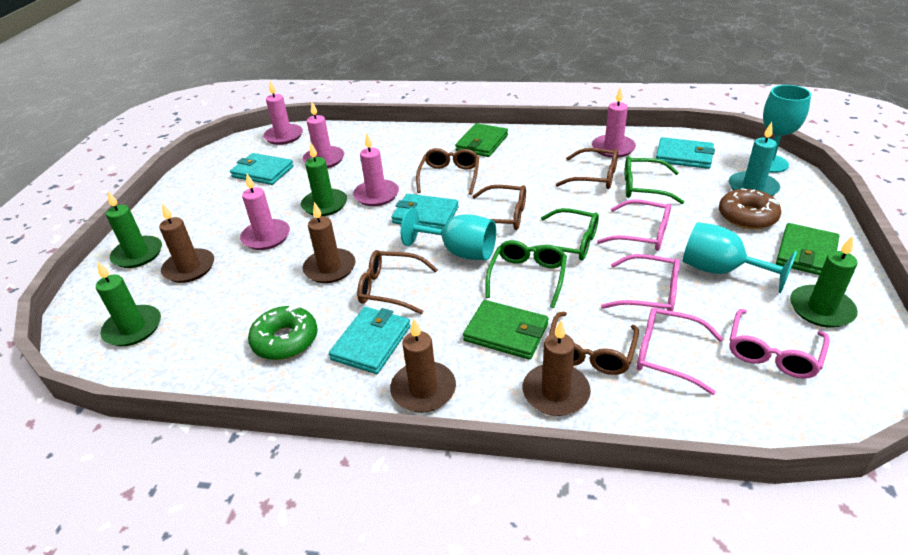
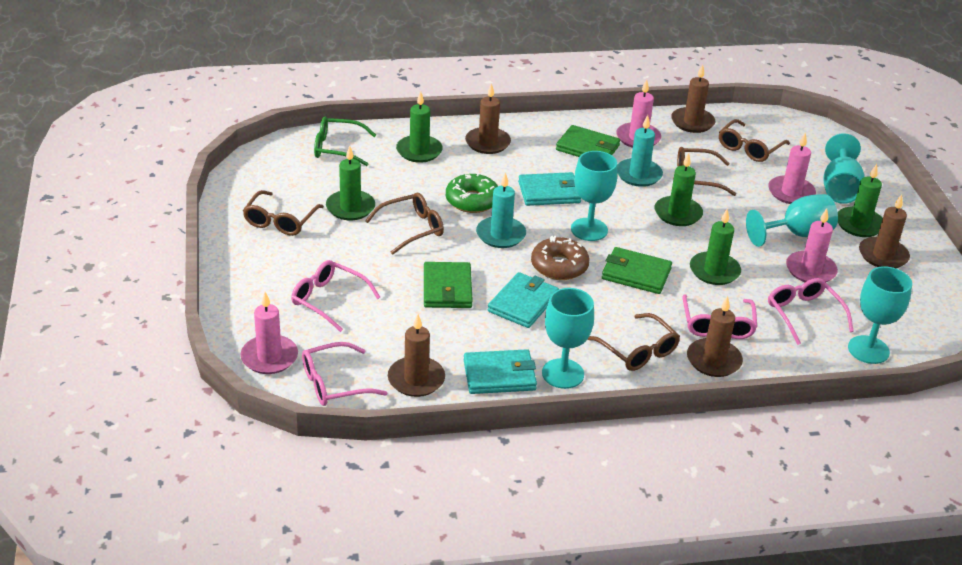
brown candle: 4 -> 5
green candle: 4 -> 5
green glasses: 3 -> 1
pink candle: 5 -> 4
turquoise candle: 1 -> 2
turquoise goblet: 3 -> 5
turquoise wallet: 4 -> 3

